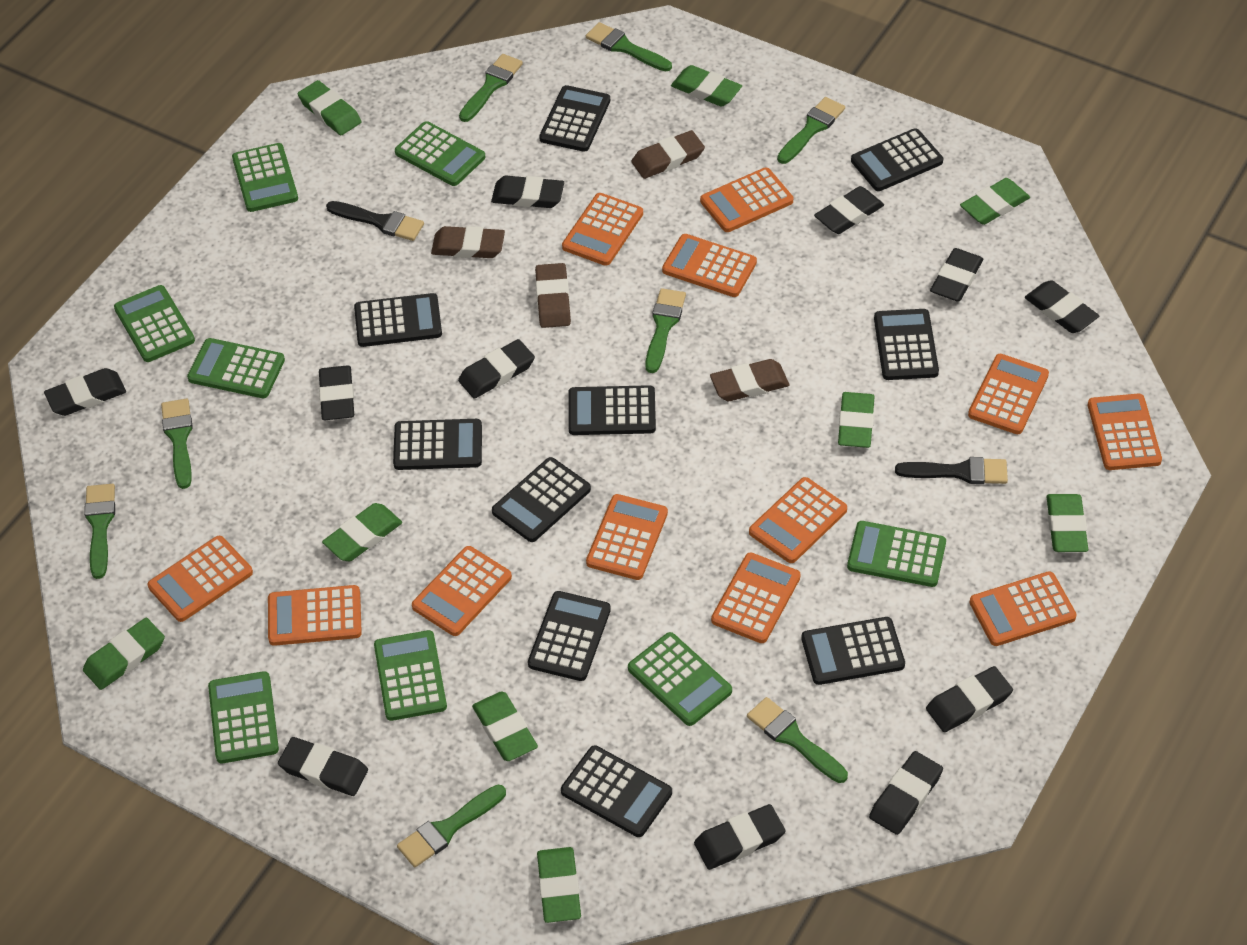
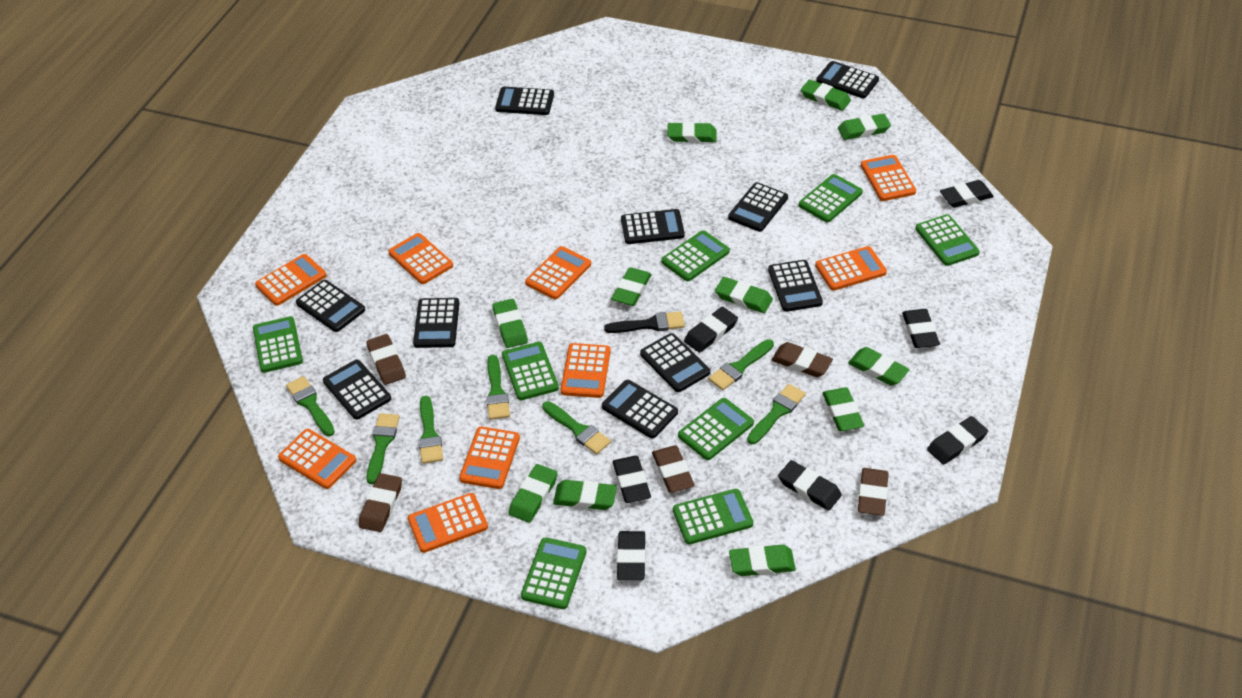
black brush: 2 -> 1
black eraser: 11 -> 7
brown eraser: 4 -> 5
green brush: 8 -> 7
green eraser: 9 -> 11
orange calculator: 12 -> 9

